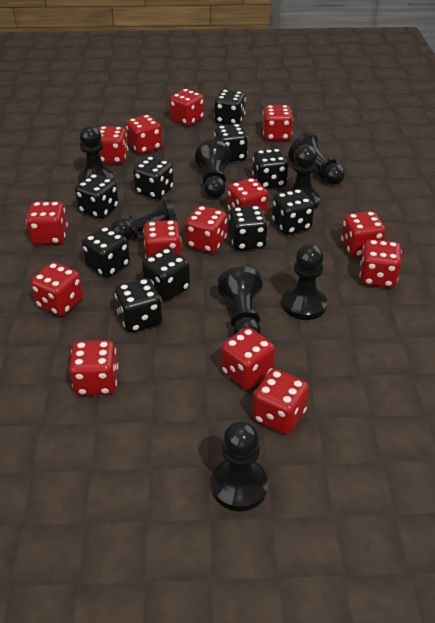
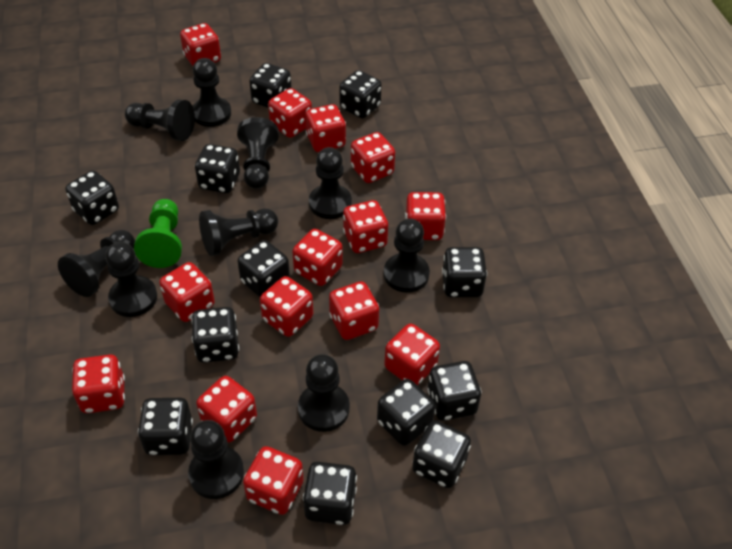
black dice: 10 -> 12
black pawn: 8 -> 10
green pawn: 0 -> 1

